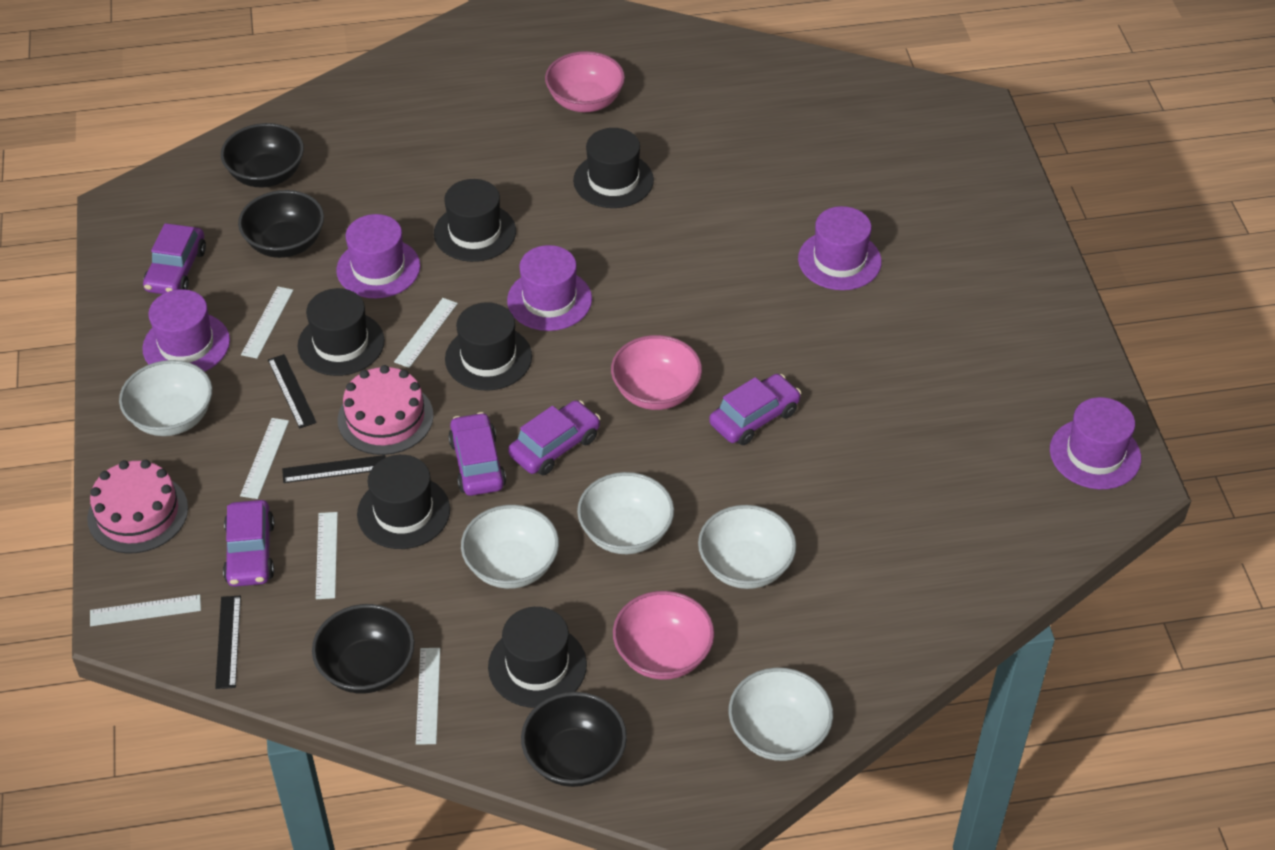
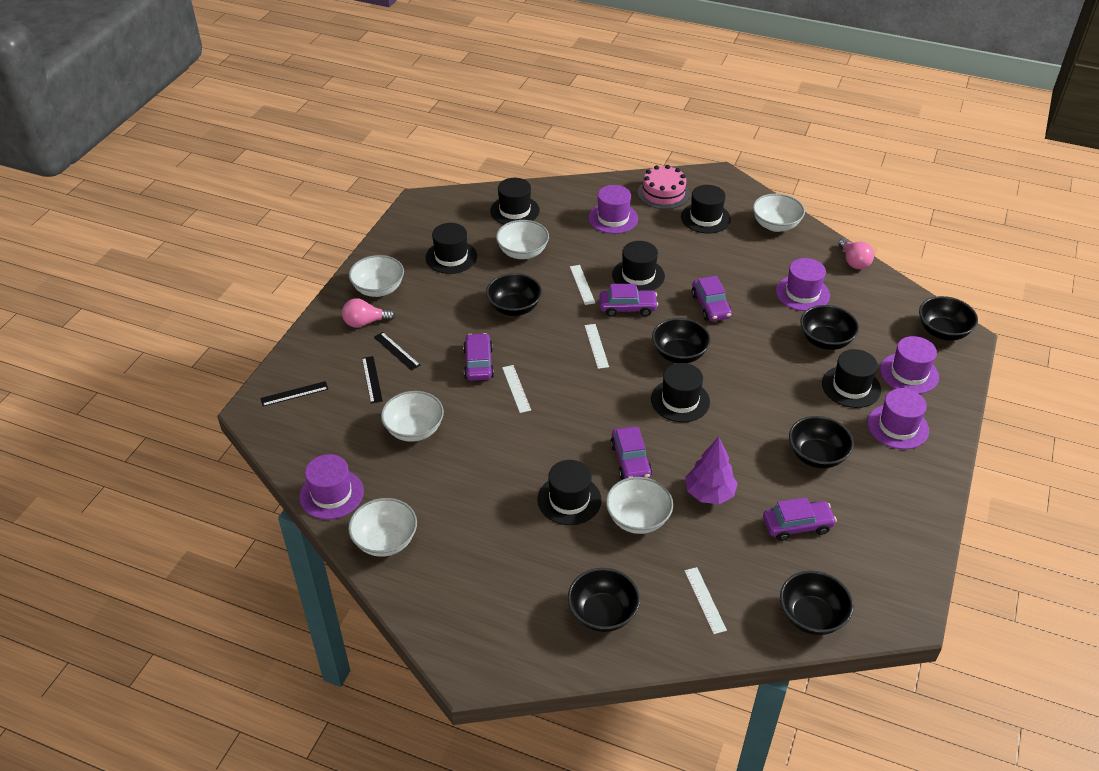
black bowl: 4 -> 7
black hat: 6 -> 7
pink bowl: 3 -> 0
pink cake: 2 -> 1
pink light bulb: 0 -> 2
purple tree: 0 -> 1
white bowl: 5 -> 6
white ruler: 6 -> 4

